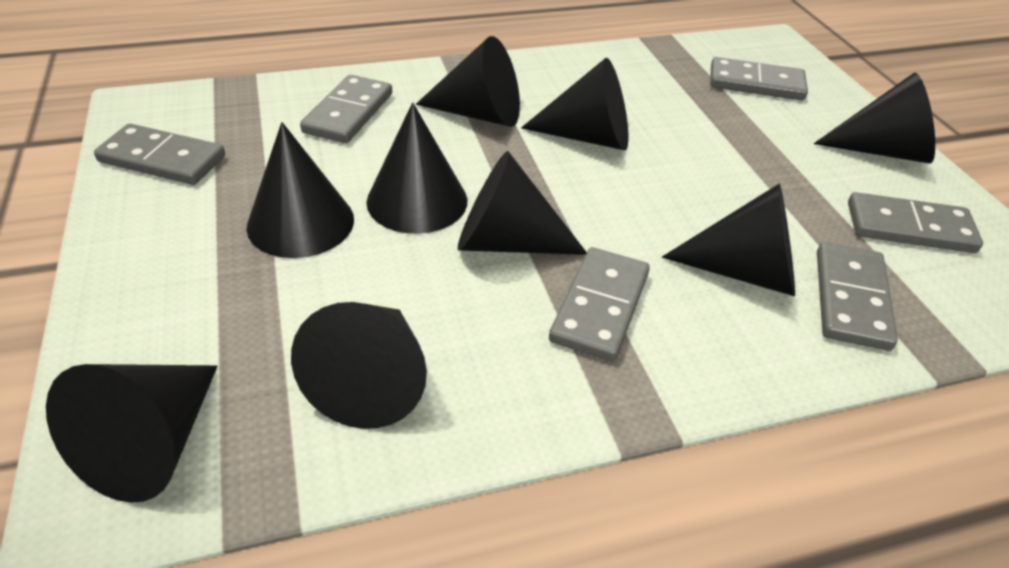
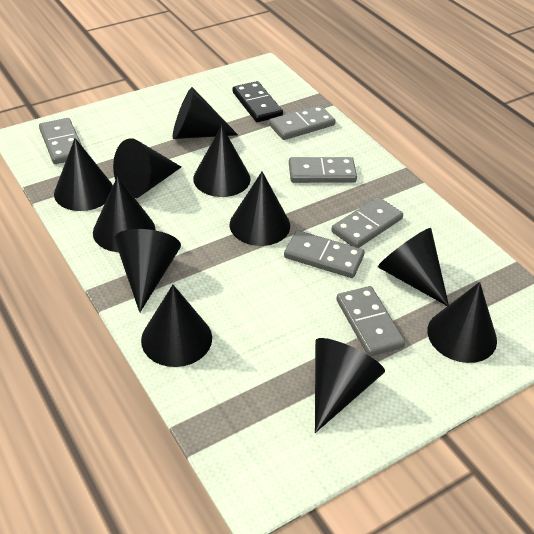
black cone: 9 -> 11
black domino: 0 -> 1

